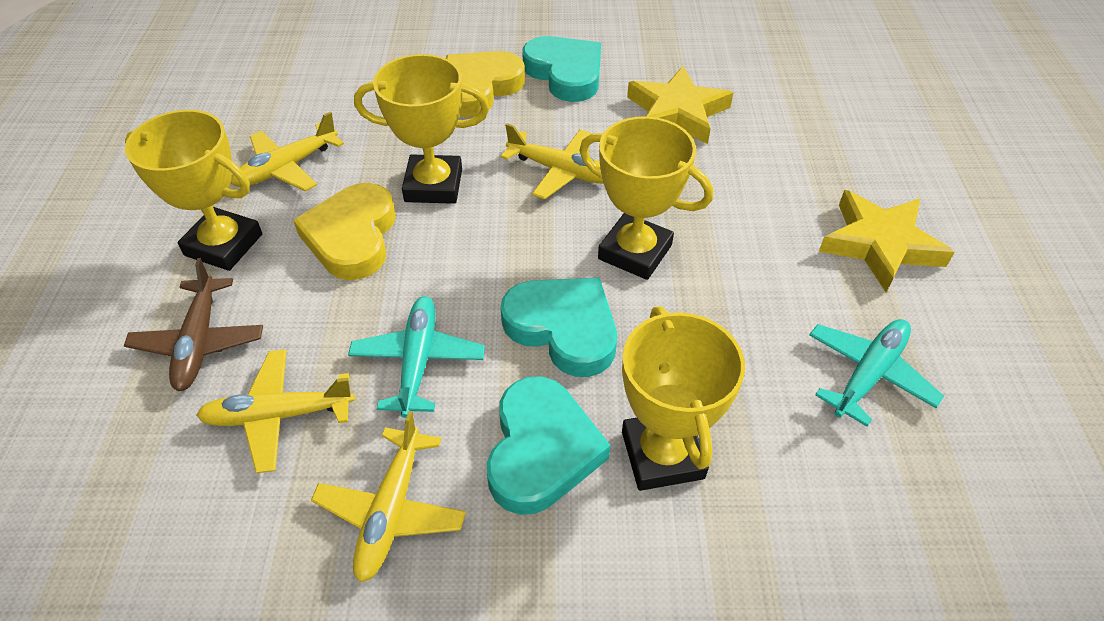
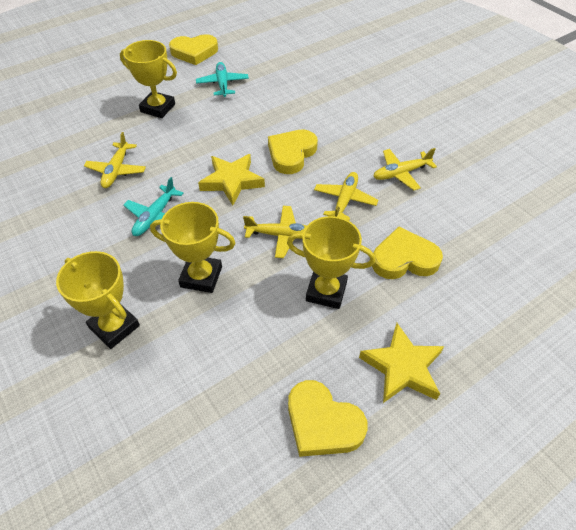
brown plane: 1 -> 0
turquoise heart: 3 -> 0
yellow heart: 2 -> 4

